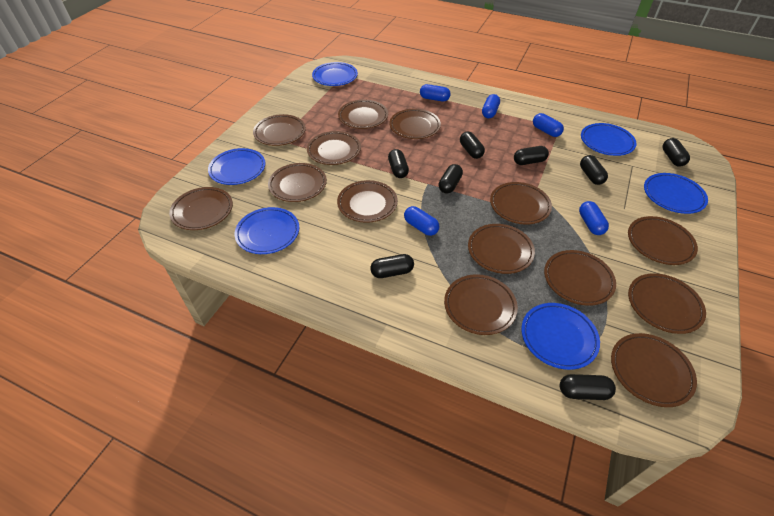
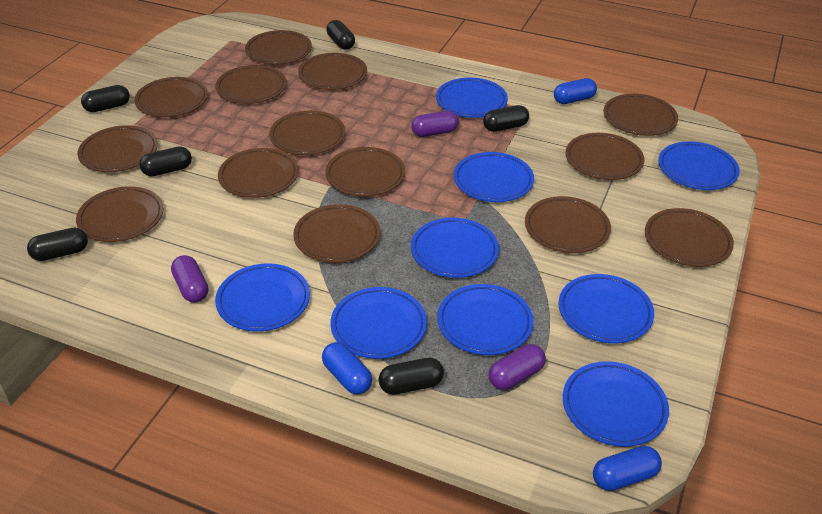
black capsule: 8 -> 6
blue capsule: 5 -> 3
blue plate: 6 -> 9
purple capsule: 0 -> 3

